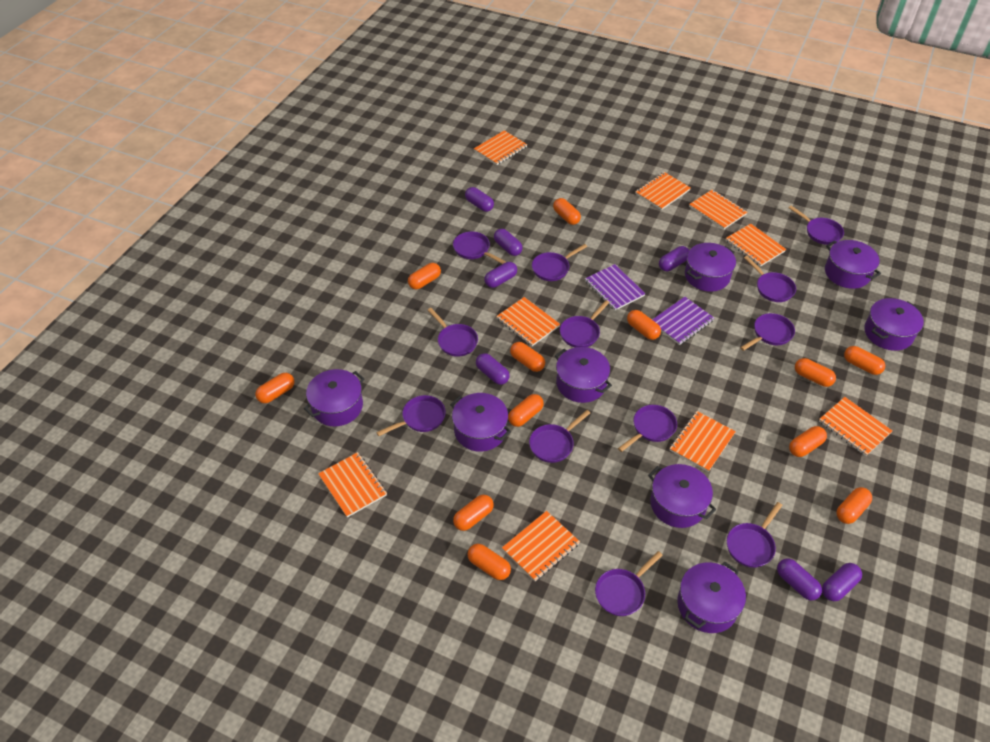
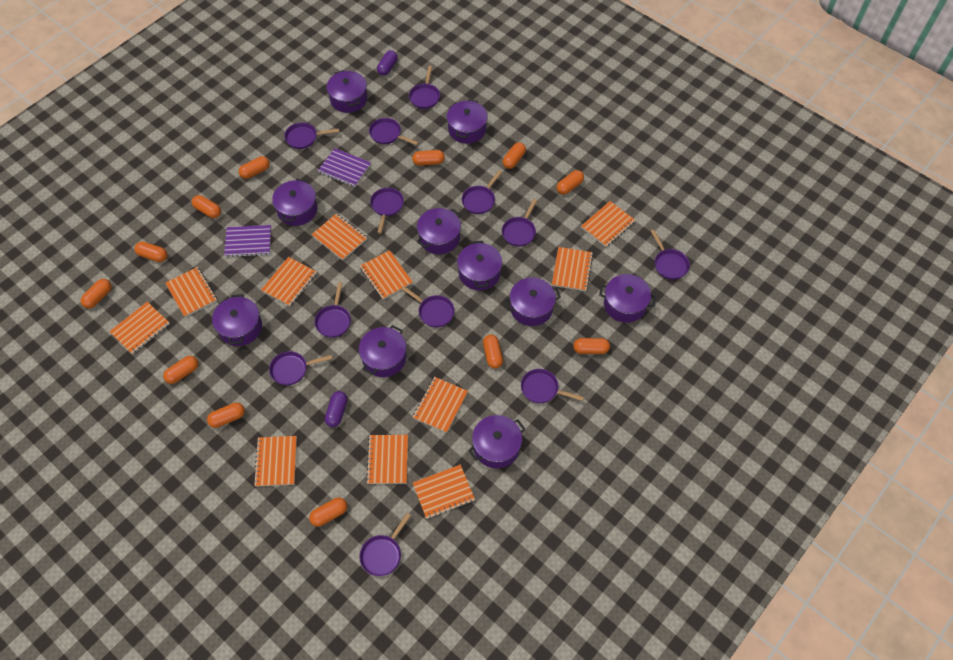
orange notebook: 9 -> 11
purple capsule: 7 -> 2
purple pot: 8 -> 10

